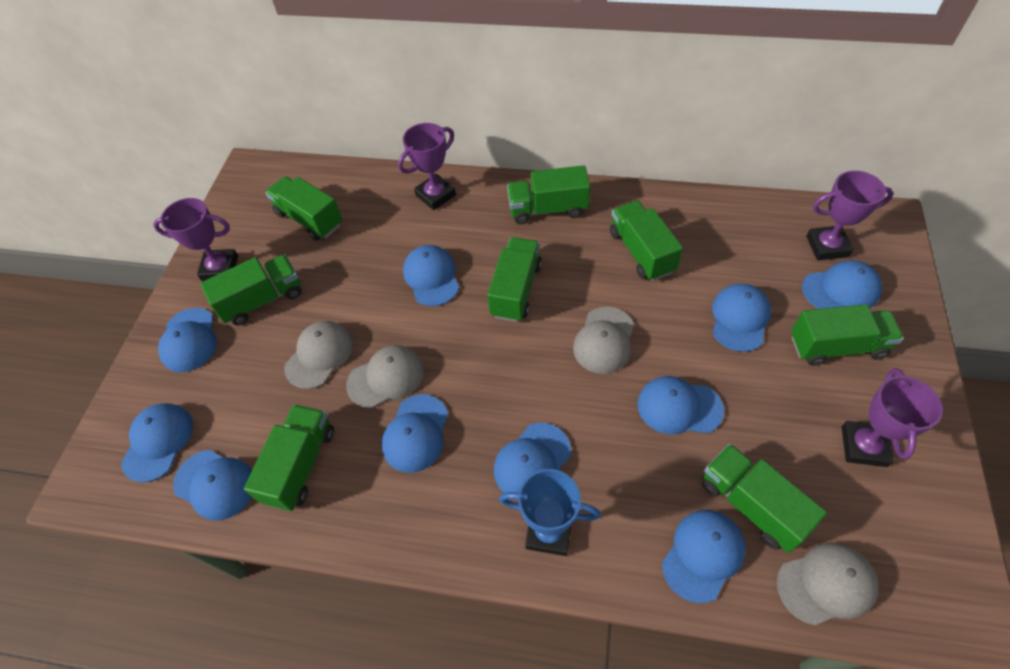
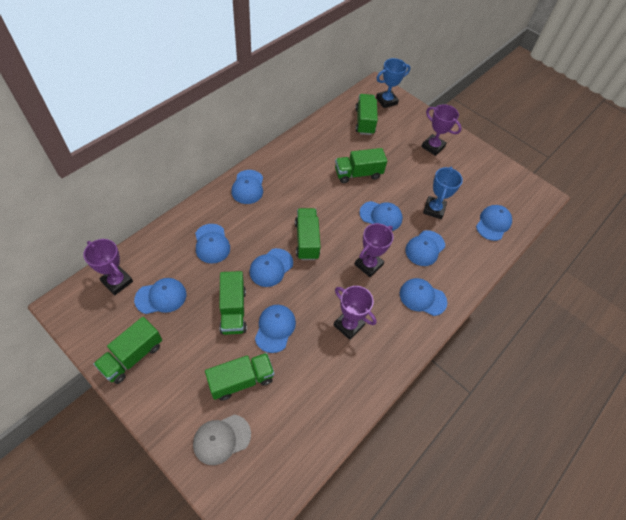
blue cap: 10 -> 9
blue trophy: 1 -> 2
green truck: 8 -> 6
grey cap: 4 -> 1

